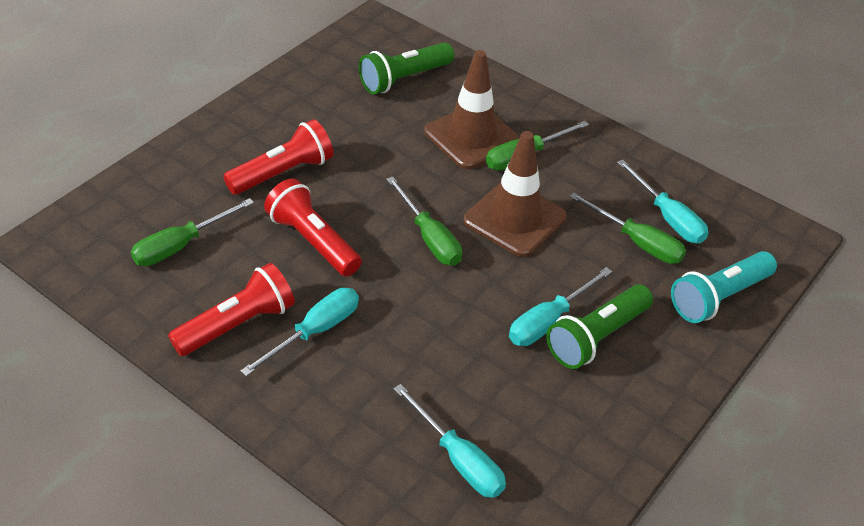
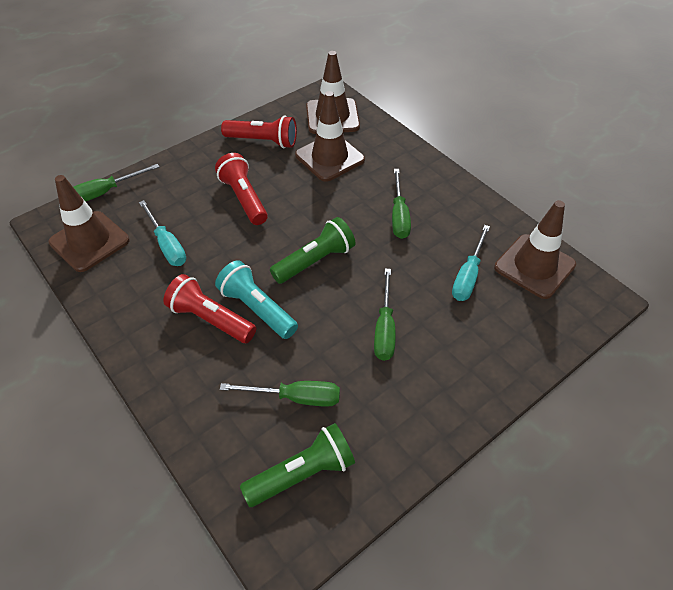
brown traffic cone: 2 -> 4
turquoise screwdriver: 4 -> 2

